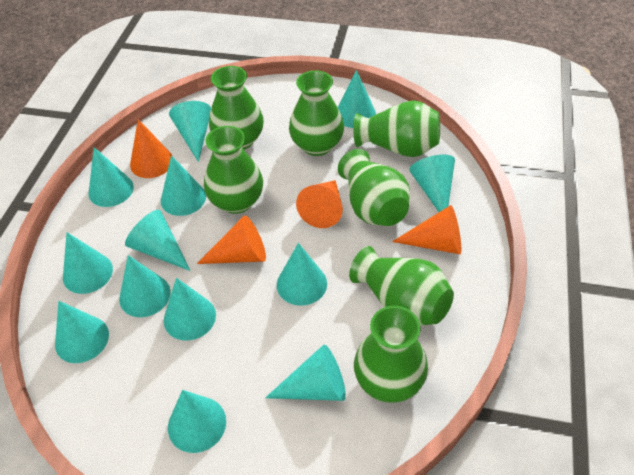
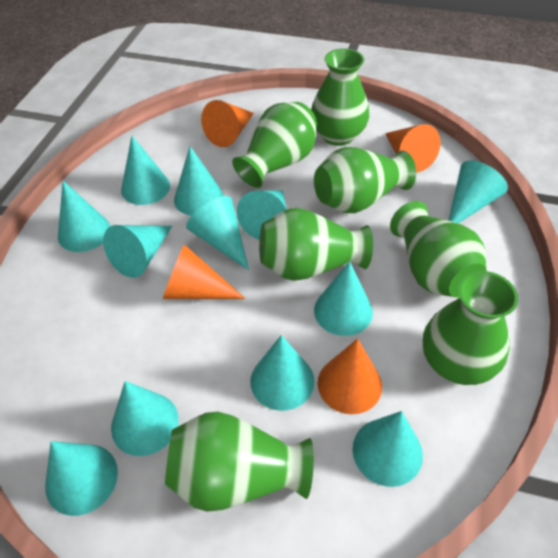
turquoise cone: 13 -> 12

